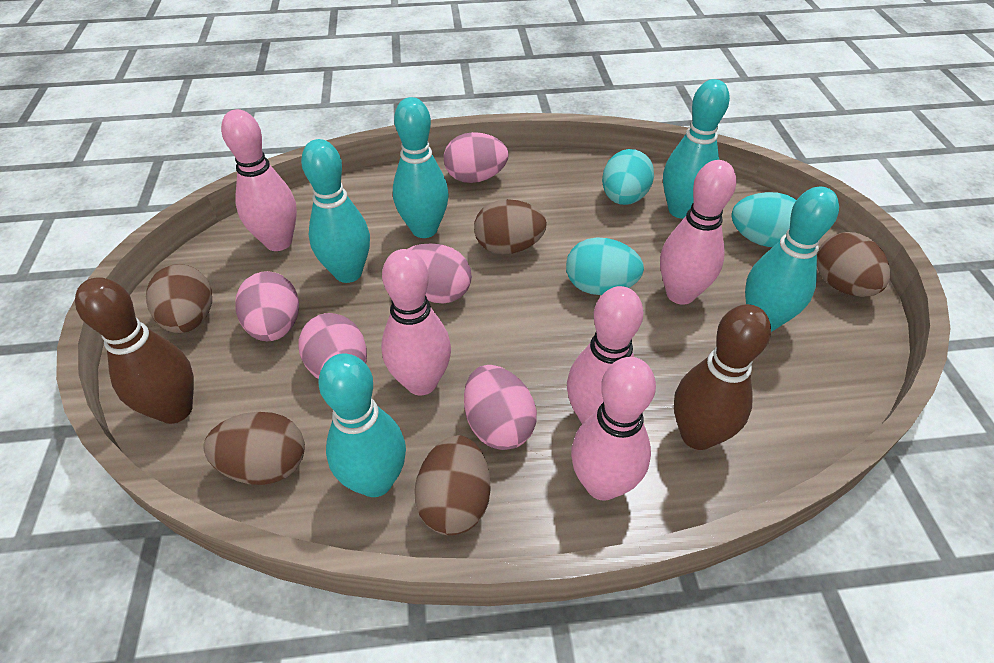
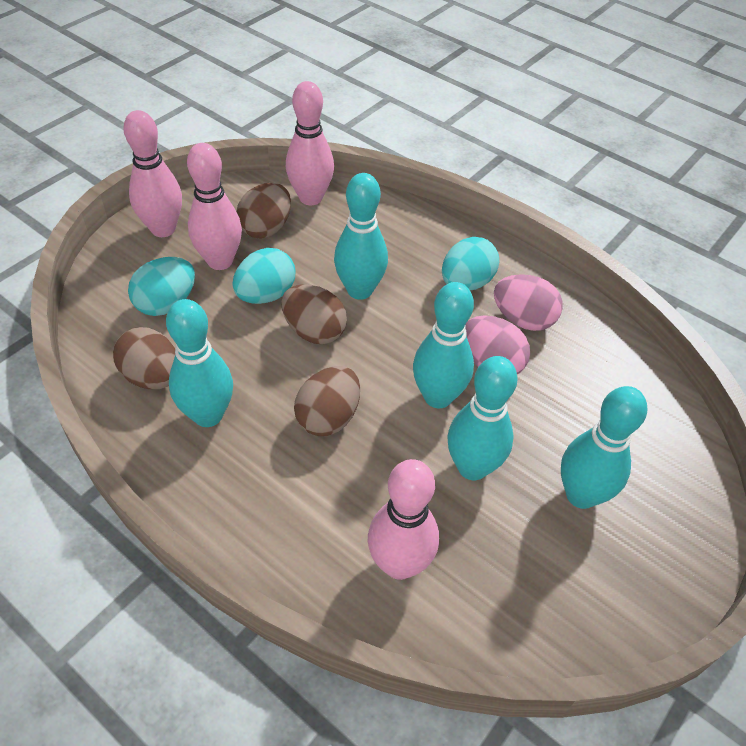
brown bowling pin: 2 -> 0
brown egg: 5 -> 4
pink bowling pin: 5 -> 4
pink egg: 5 -> 2

